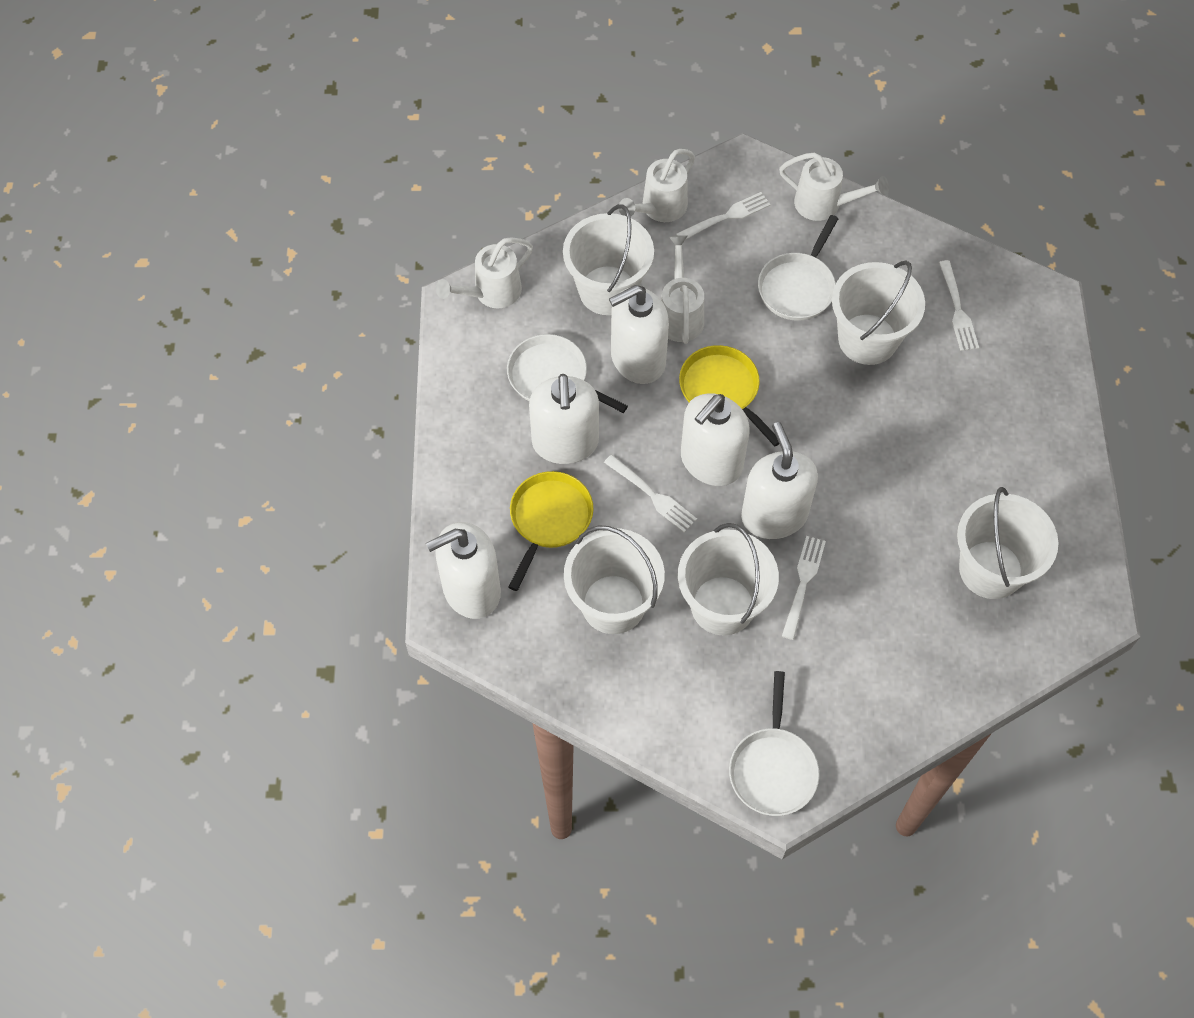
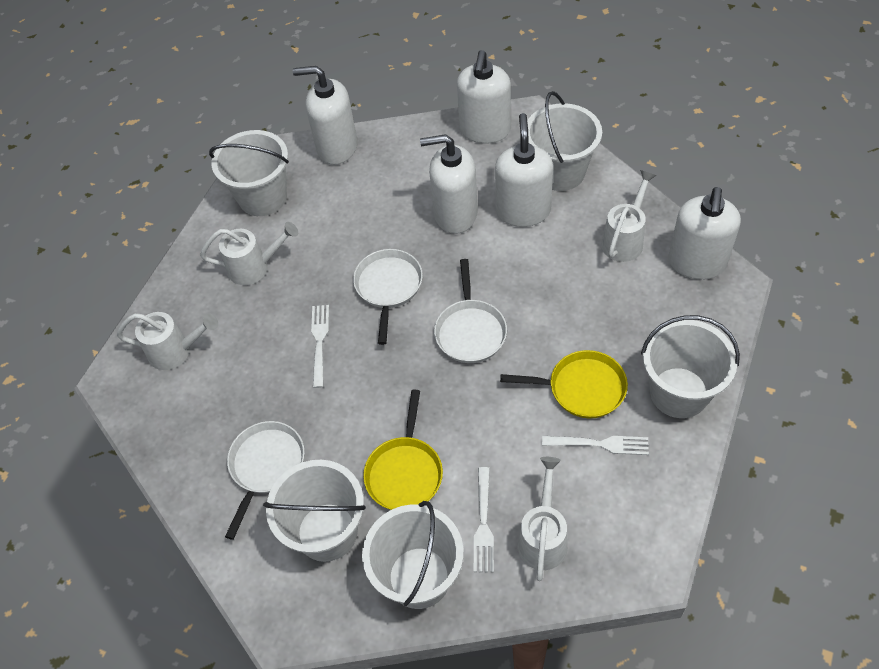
white fork: 4 -> 3

